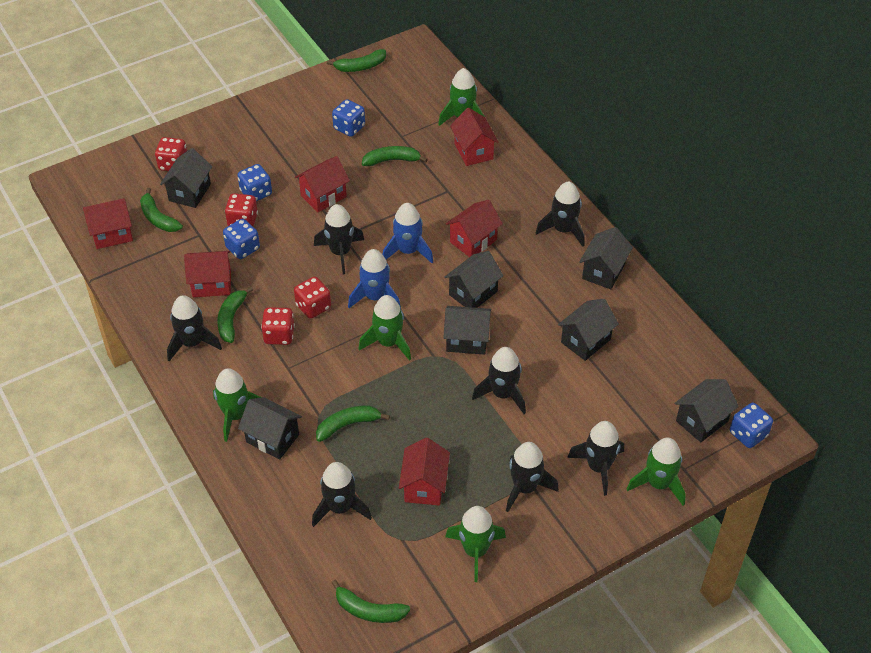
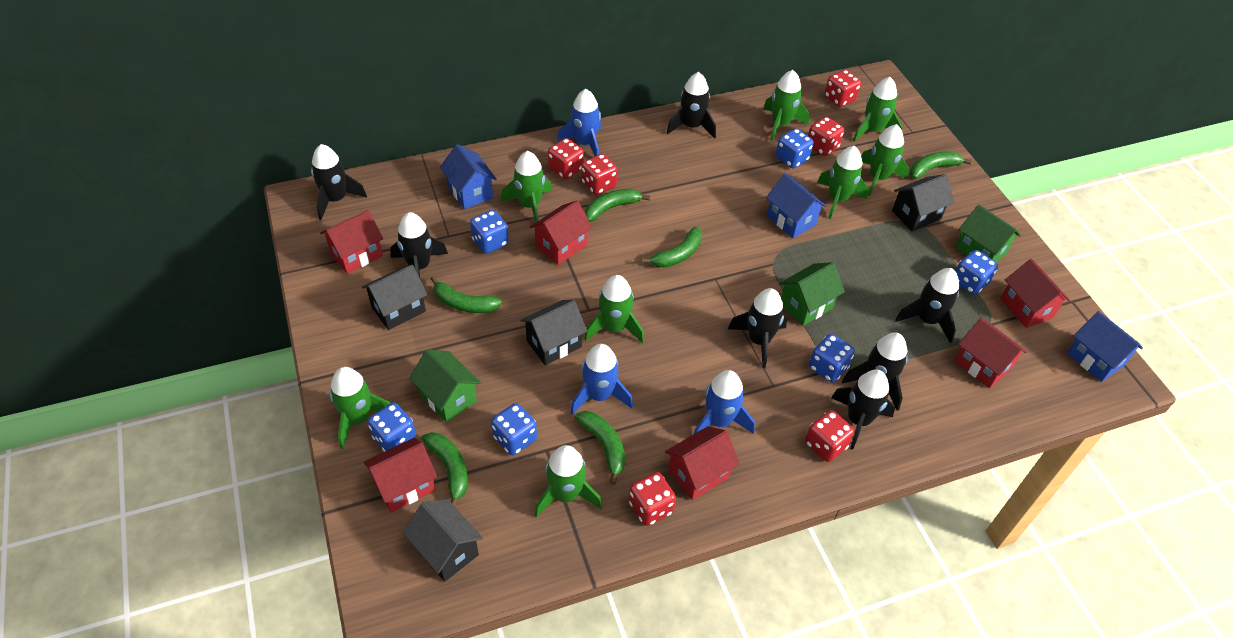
black house: 7 -> 4
blue dice: 4 -> 6
blue house: 0 -> 3
blue rocket: 2 -> 3
green house: 0 -> 3
green rocket: 5 -> 8
red dice: 4 -> 6

